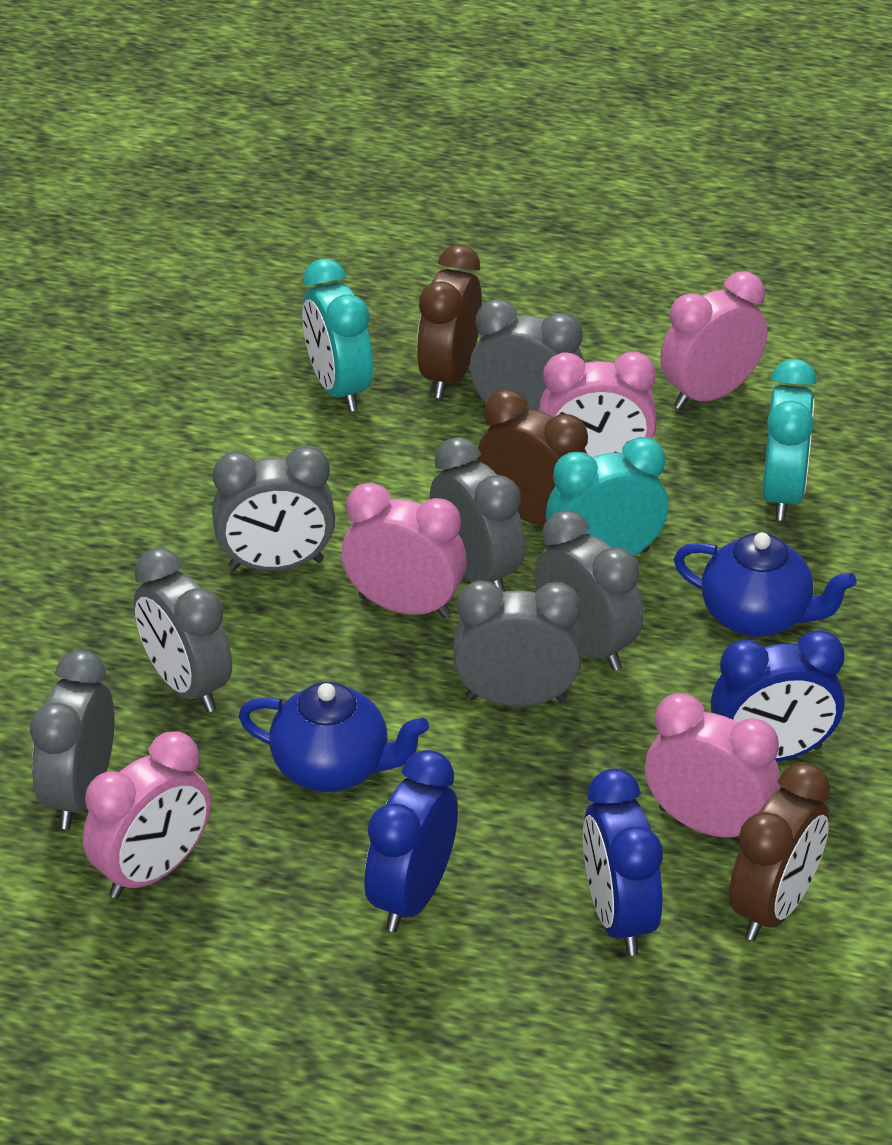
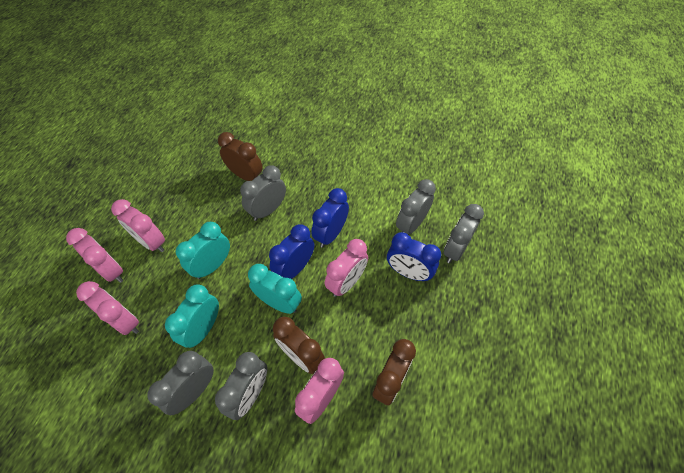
blue teapot: 2 -> 0
grey clock: 7 -> 5

